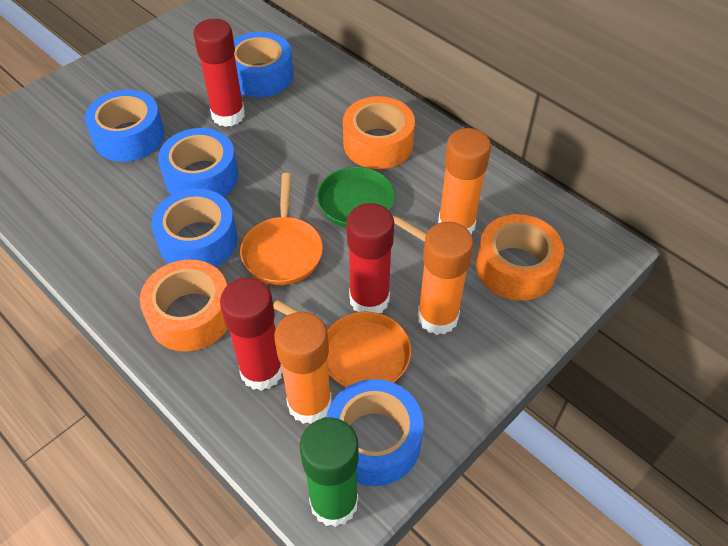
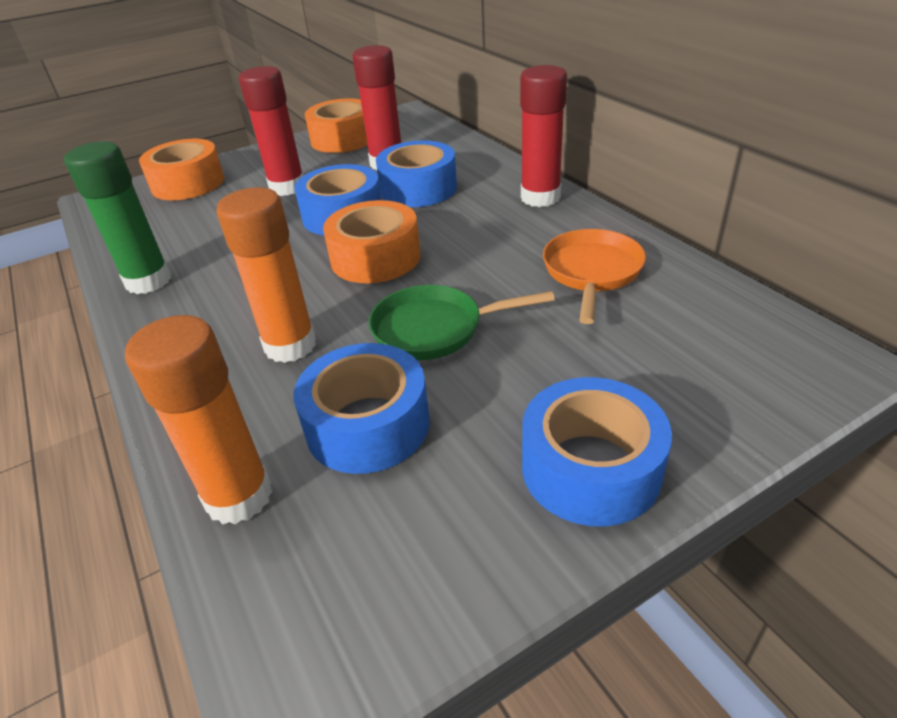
blue tape: 5 -> 4
orange glue stick: 3 -> 2
orange pan: 2 -> 1

